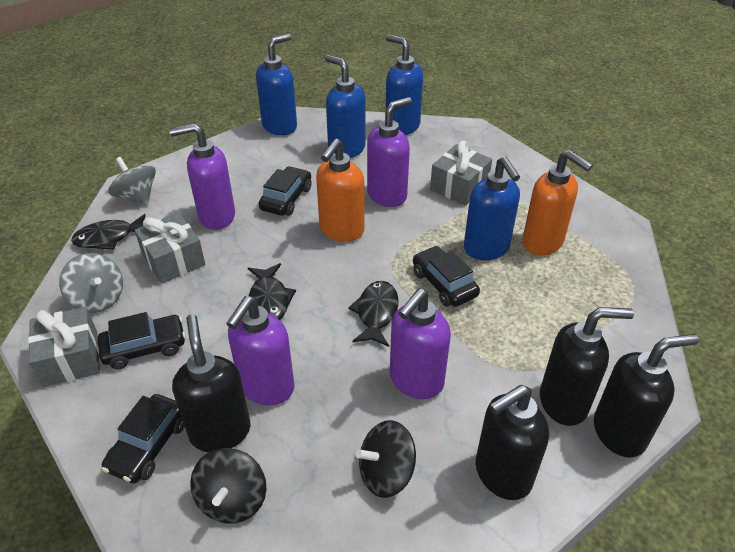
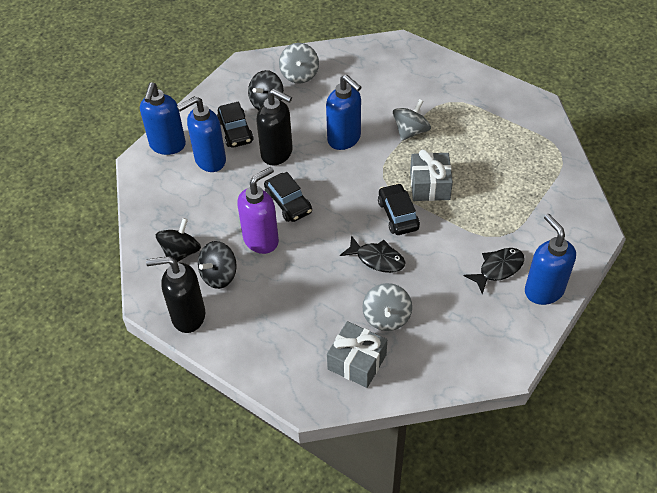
black car: 4 -> 3
black fish: 3 -> 2
black soap dispenser: 4 -> 2
black spinning top: 2 -> 3
grey gift: 3 -> 2
grey spinning top: 2 -> 3
orange soap dispenser: 2 -> 0
purple soap dispenser: 4 -> 1

